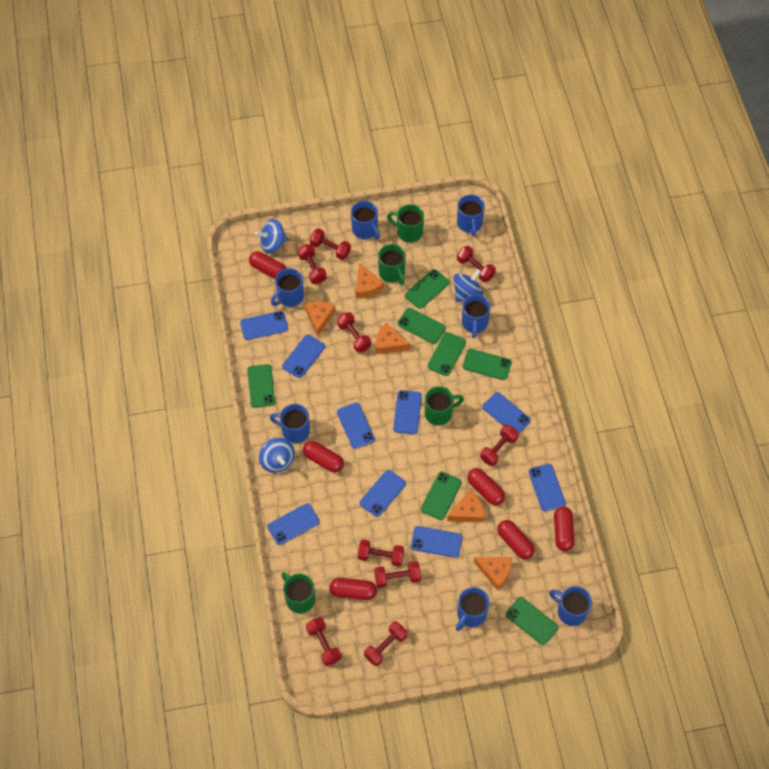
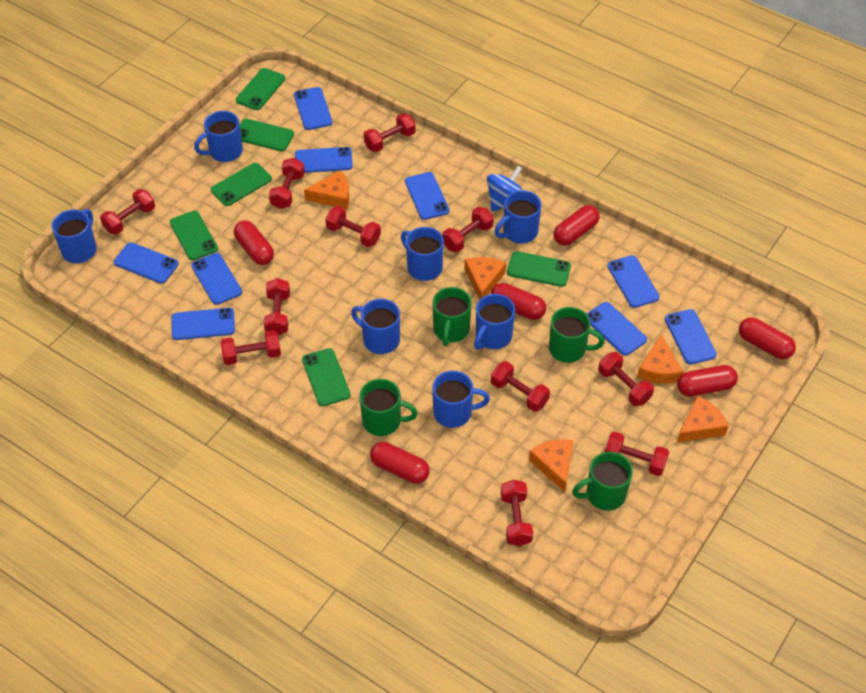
blue spinning top: 3 -> 1
green phone: 7 -> 6
red dumbbell: 9 -> 11

